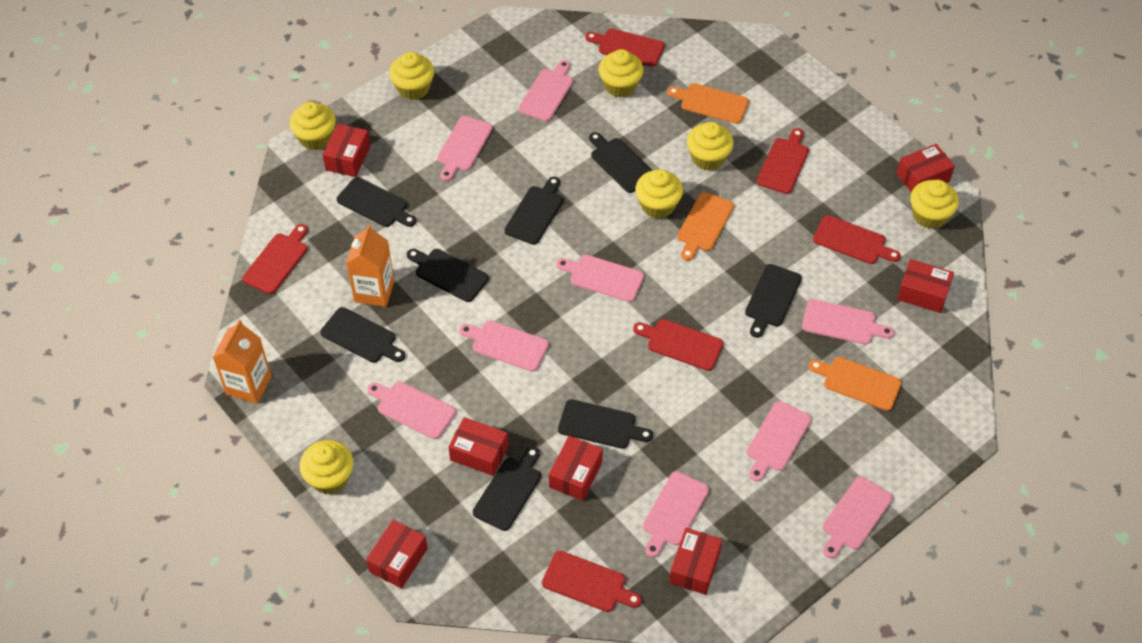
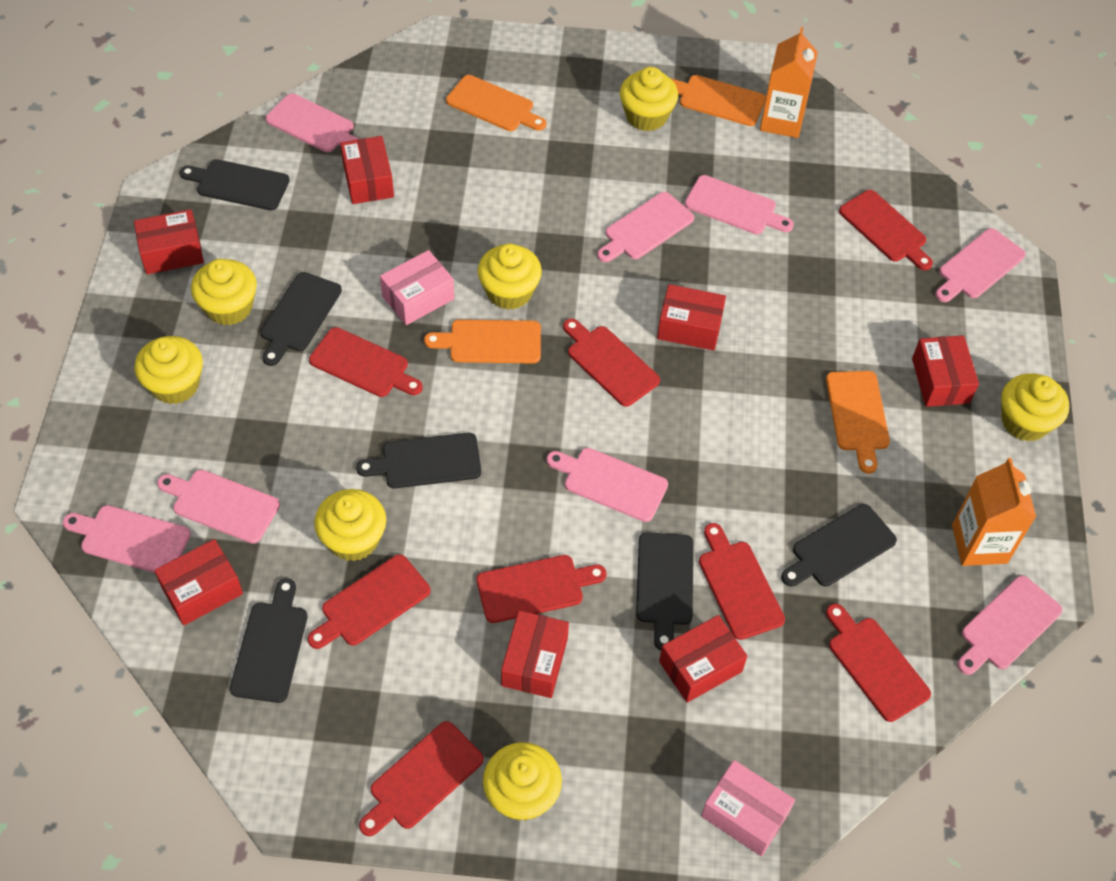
black cutting board: 8 -> 6
orange cutting board: 3 -> 4
pink box: 0 -> 2
pink cutting board: 9 -> 8
red cutting board: 6 -> 8

